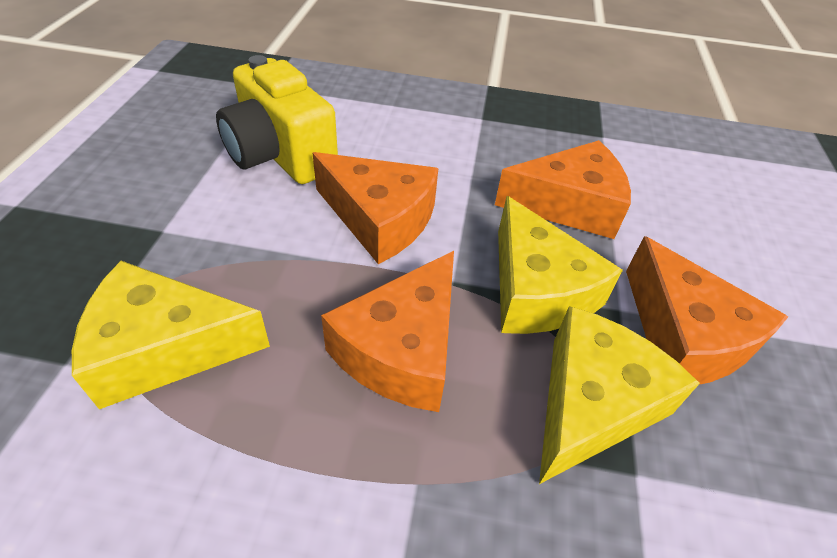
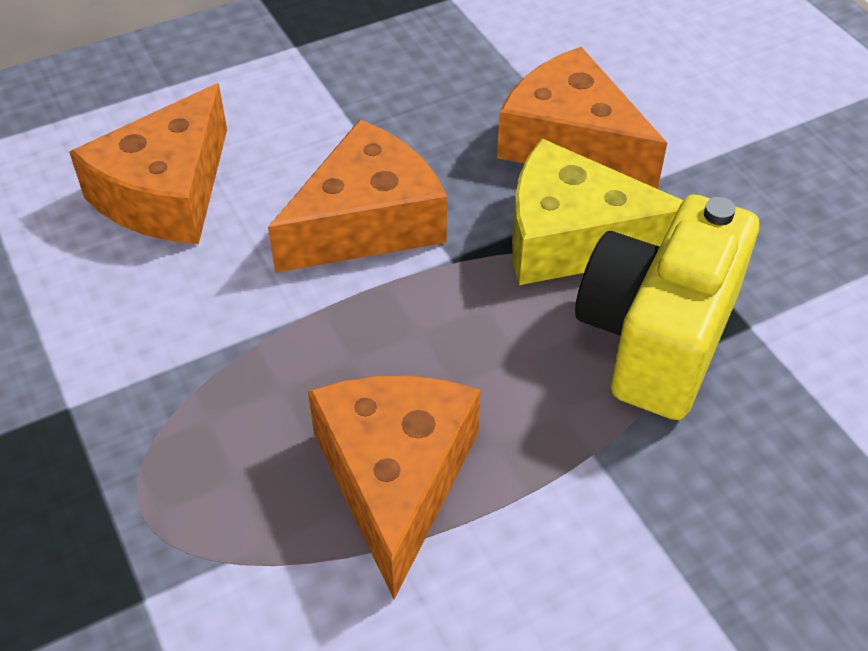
yellow cheese: 3 -> 1

